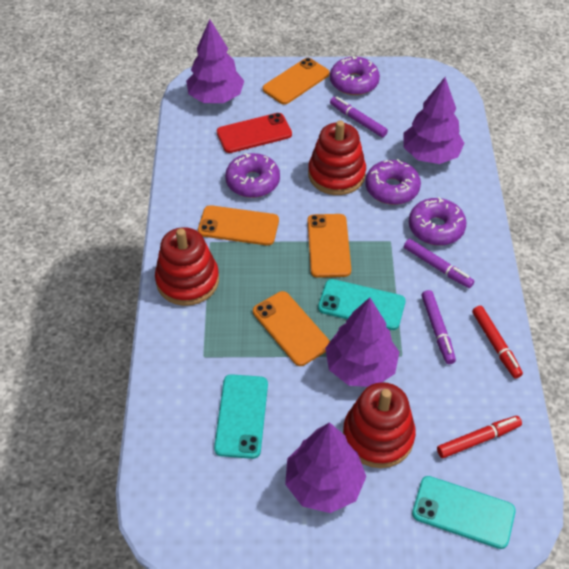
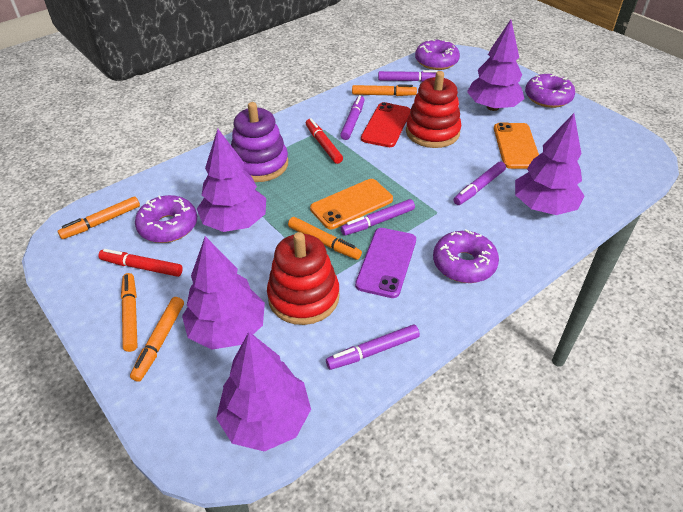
orange marker: 0 -> 5
orange phone: 4 -> 2
purple marker: 3 -> 5
purple phone: 0 -> 1
purple stacking toy: 0 -> 1
purple tree: 4 -> 5
red stacking toy: 3 -> 2
turquoise phone: 3 -> 0

